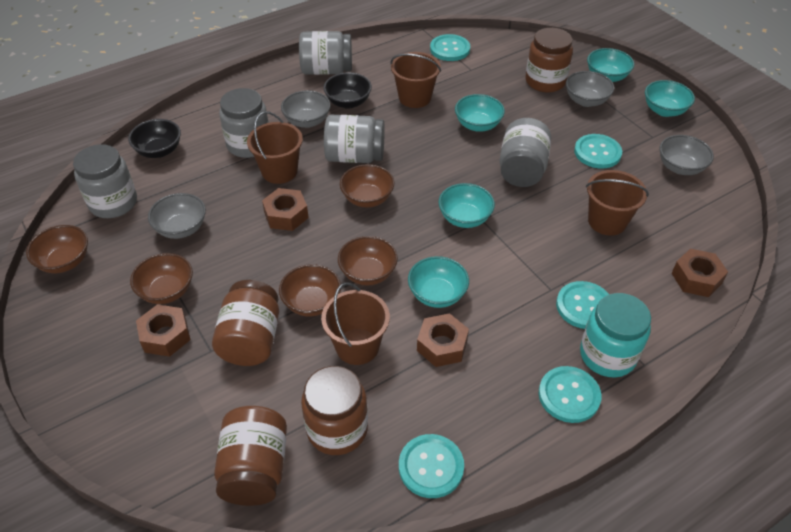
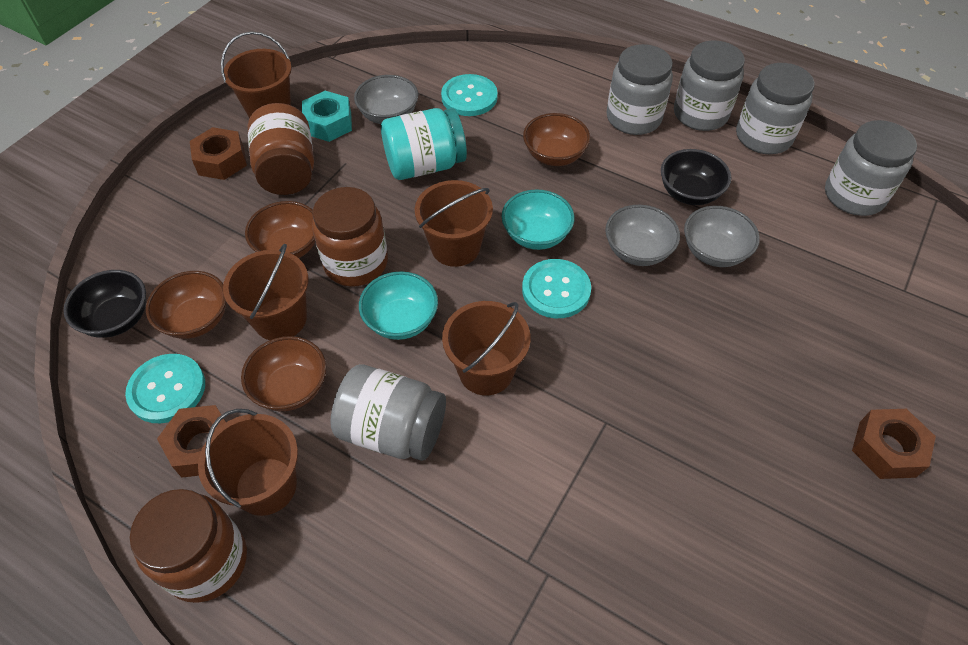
brown bowl: 5 -> 4
brown bucket: 4 -> 5
brown jar: 4 -> 3
brown nut: 4 -> 3
grey bowl: 4 -> 3
turquoise bowl: 5 -> 2
turquoise button: 5 -> 3
turquoise nut: 0 -> 1

